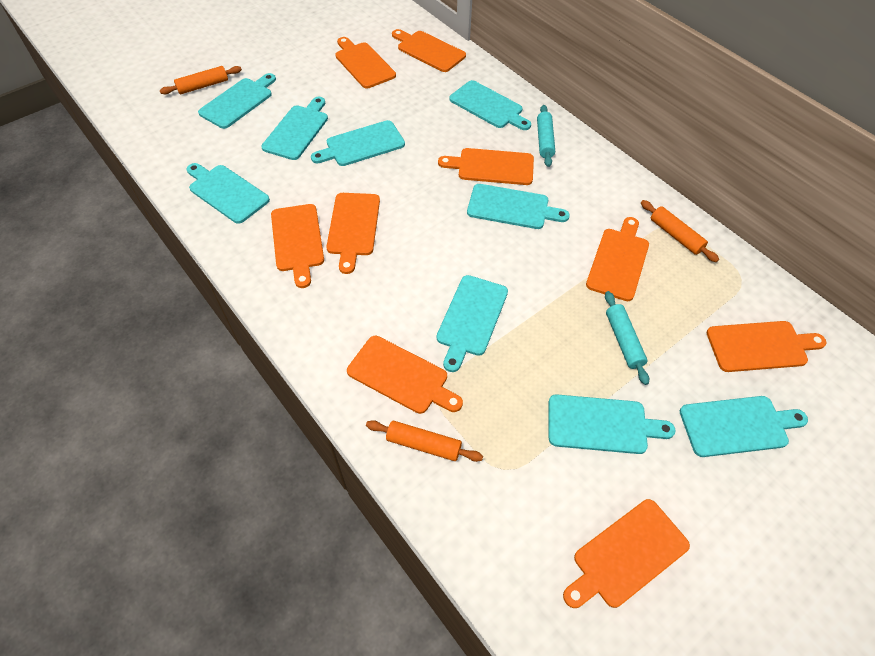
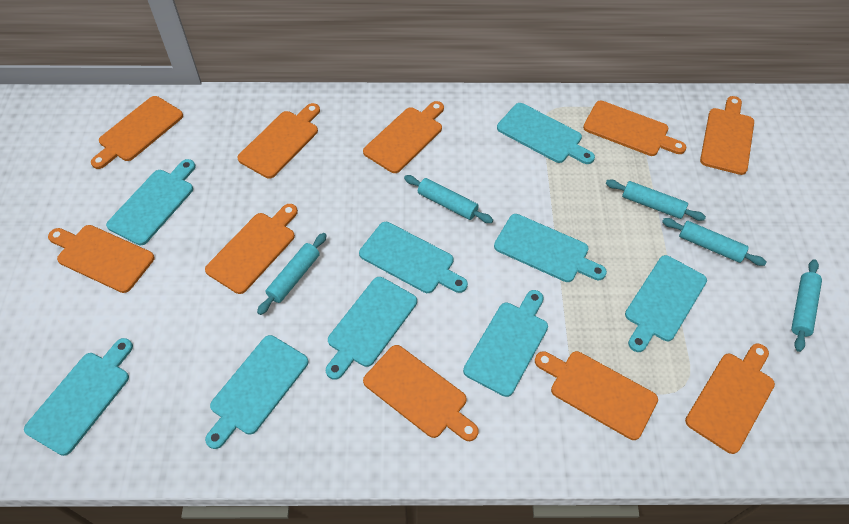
orange cutting board: 9 -> 10
orange rolling pin: 3 -> 0
turquoise rolling pin: 2 -> 5

